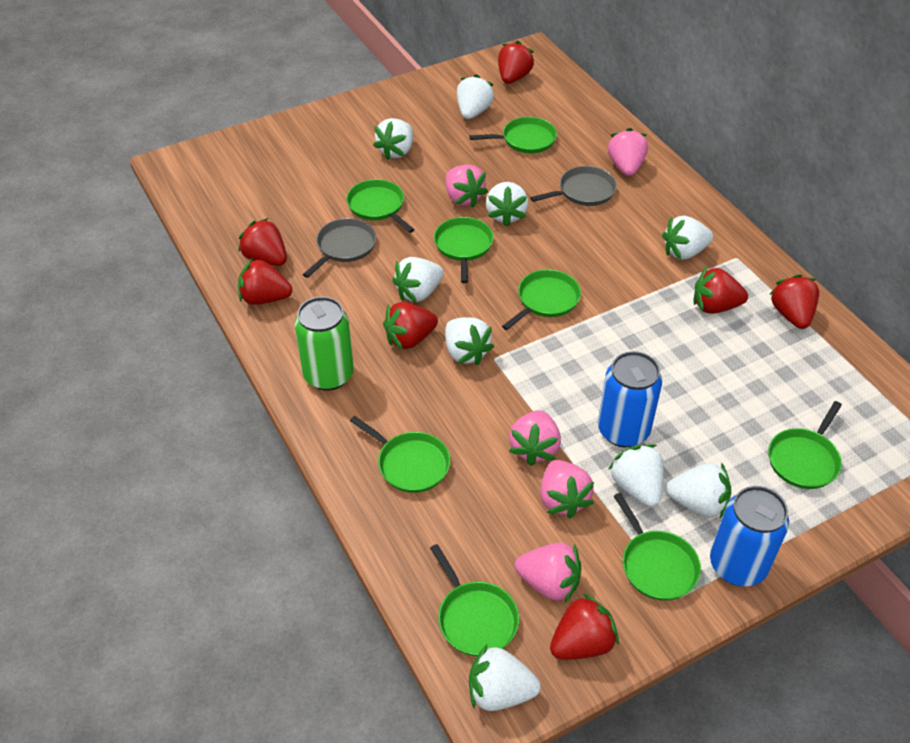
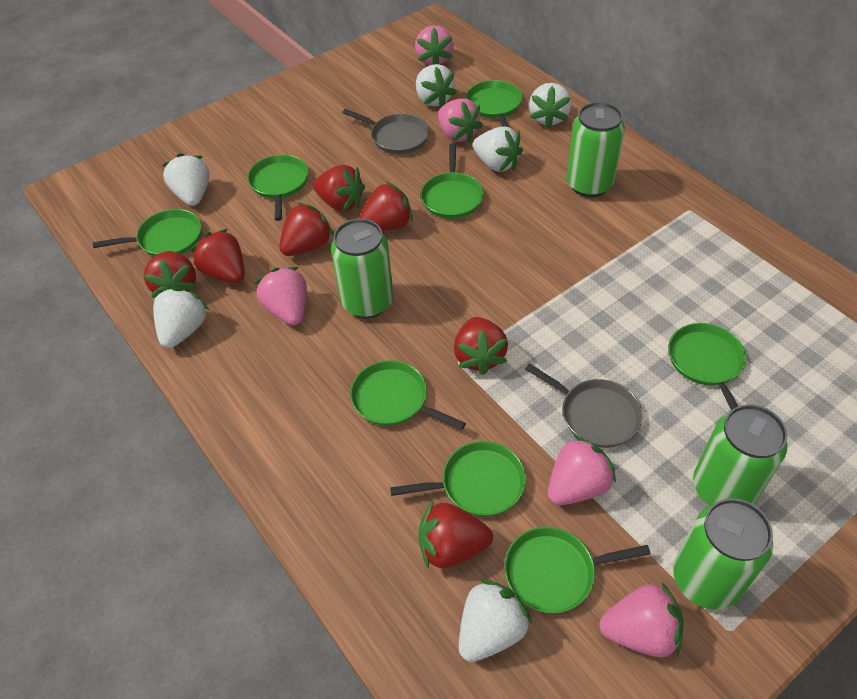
blue can: 2 -> 0
green can: 1 -> 4
white strawberry: 9 -> 6

